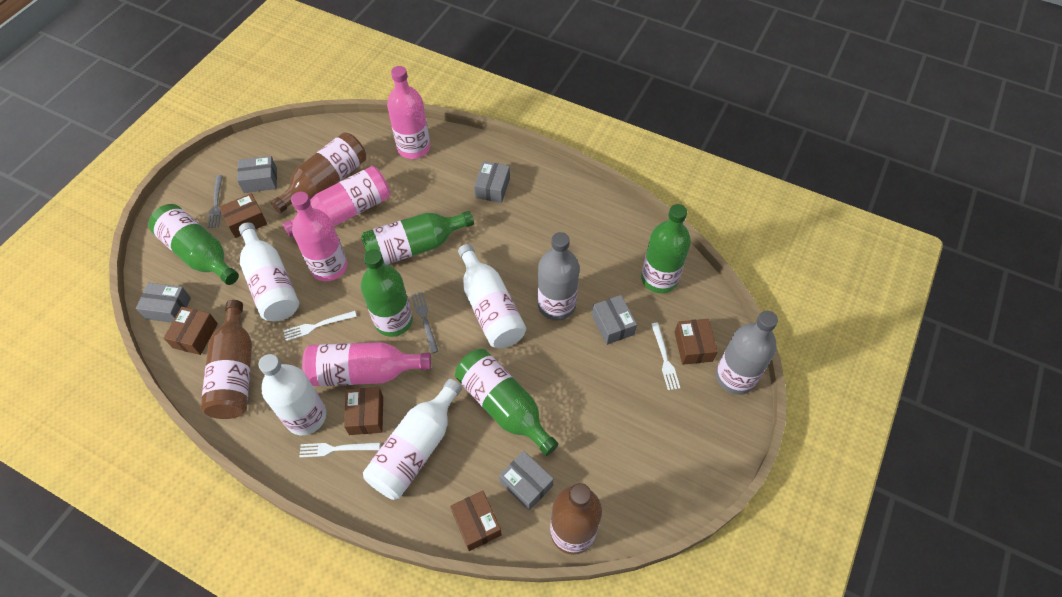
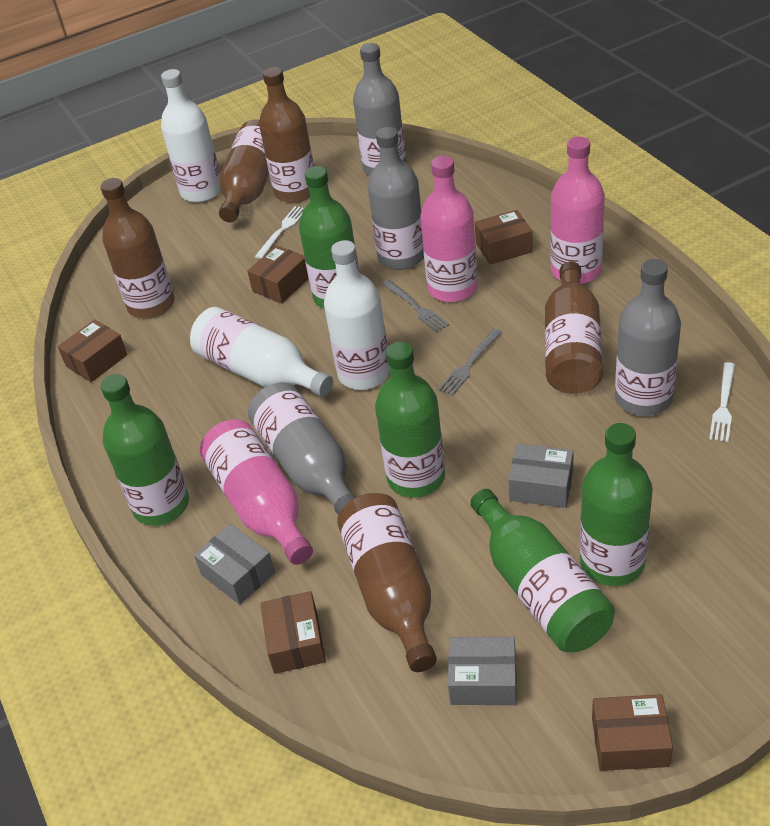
brown bottle: 3 -> 5
grey bottle: 2 -> 4
grey box: 5 -> 3
pink bottle: 4 -> 3
white bottle: 4 -> 3
white fork: 3 -> 2

